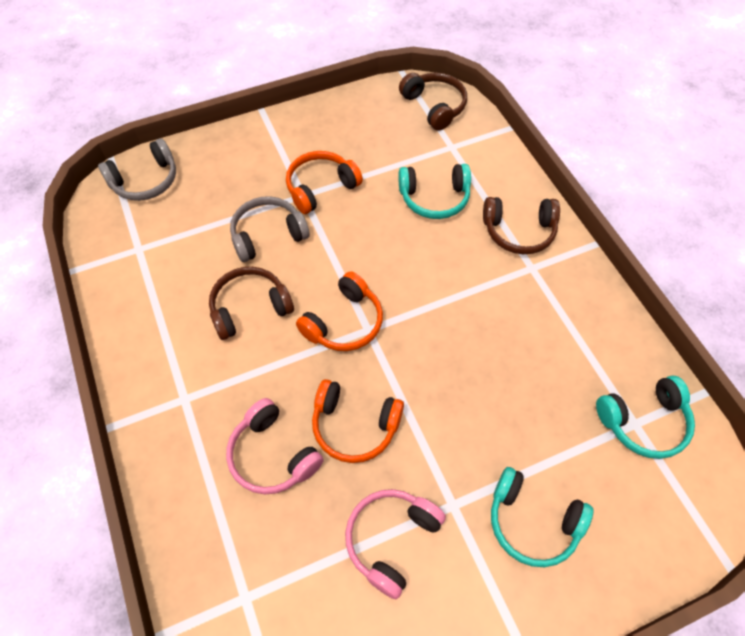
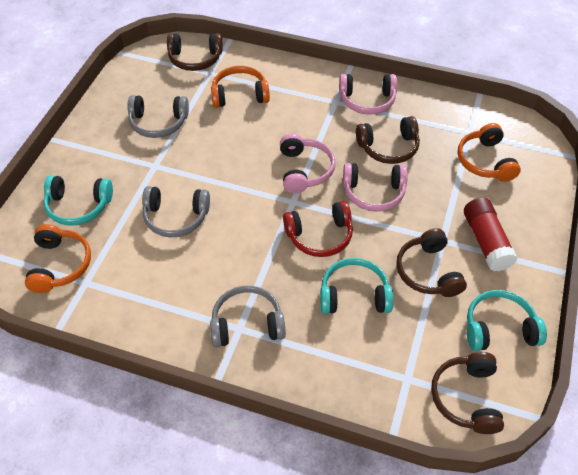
brown headphones: 3 -> 4
grey headphones: 2 -> 3
pink headphones: 2 -> 3
red glue stick: 0 -> 1
red headphones: 0 -> 1

